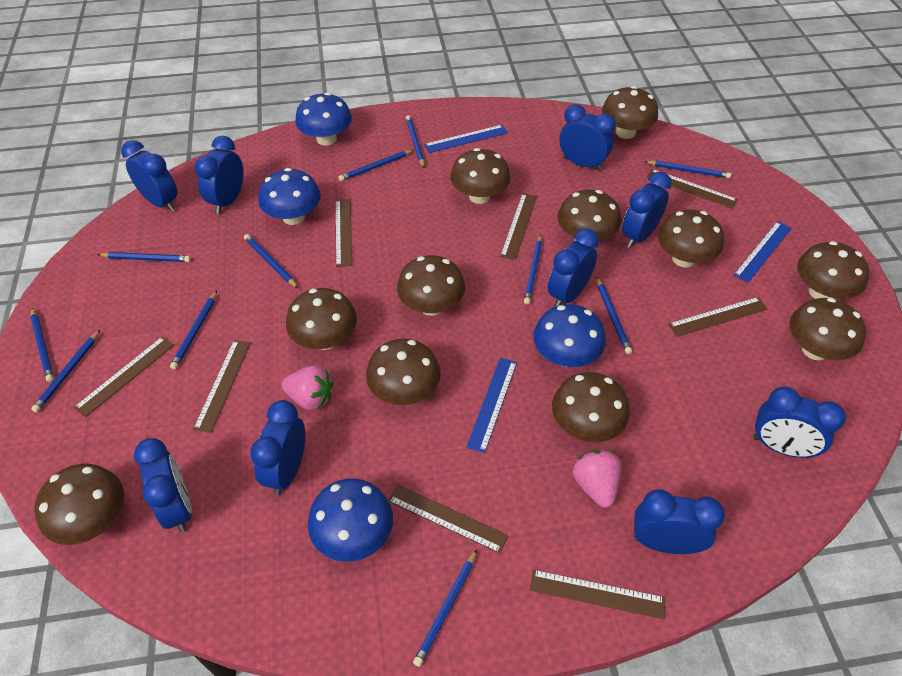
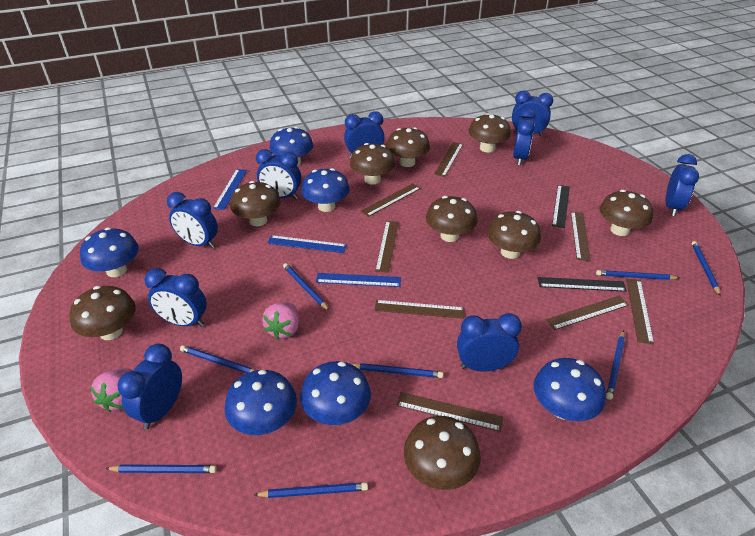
black ruler: 0 -> 2
blue mushroom: 4 -> 6
blue pencil: 11 -> 8
brown mushroom: 11 -> 9

